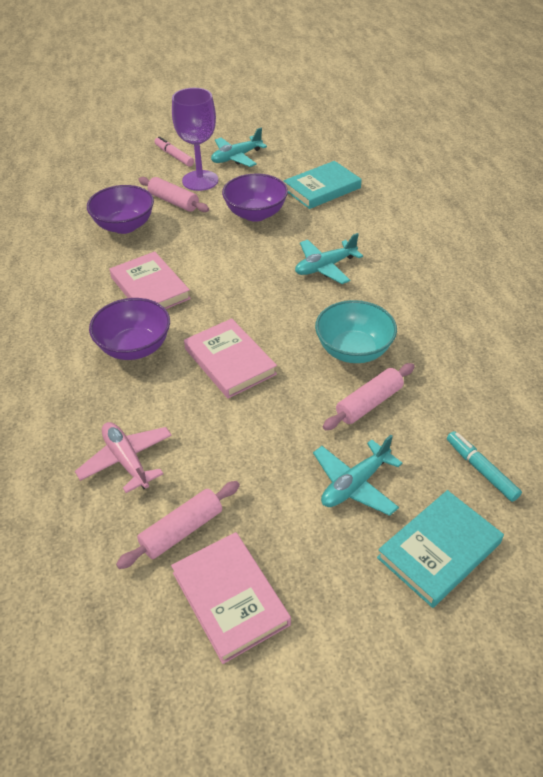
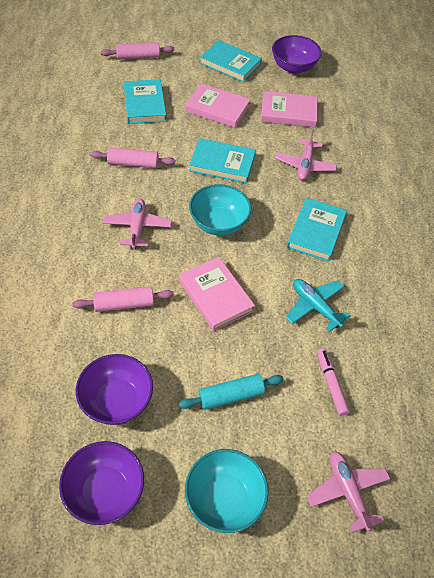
pink plane: 1 -> 3
purple goblet: 1 -> 0
turquoise book: 2 -> 4
turquoise bowl: 1 -> 2
turquoise marker: 1 -> 0
turquoise plane: 3 -> 1
turquoise rolling pin: 0 -> 1

